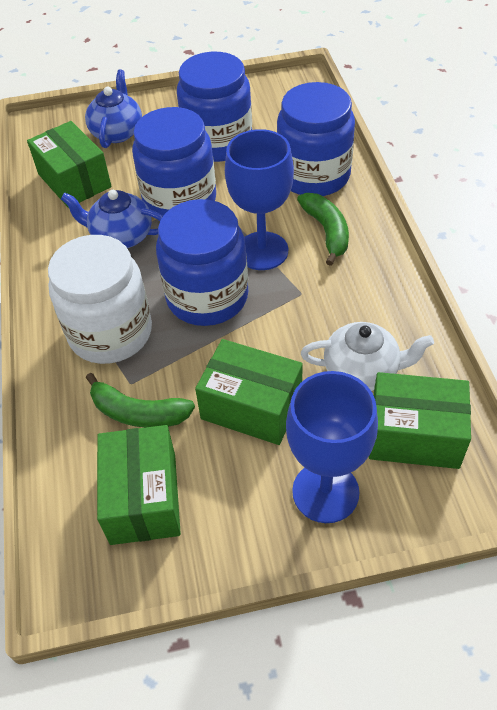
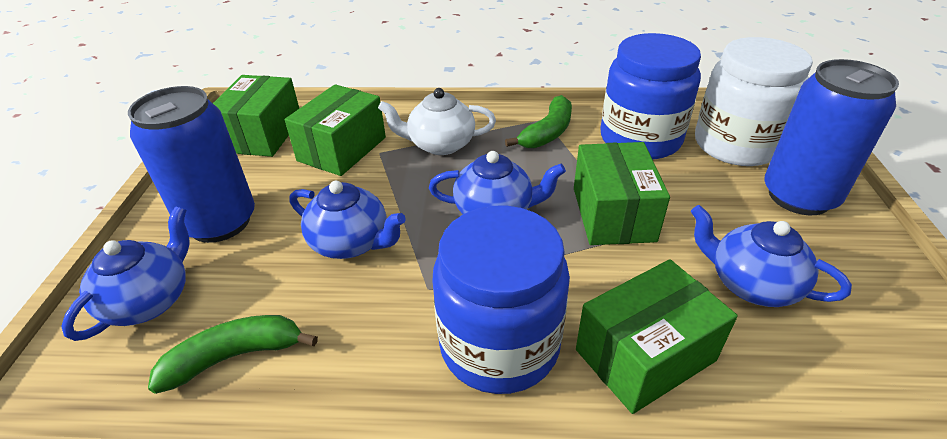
blue can: 0 -> 2
blue goblet: 2 -> 0
blue jar: 4 -> 2
blue teapot: 2 -> 4

